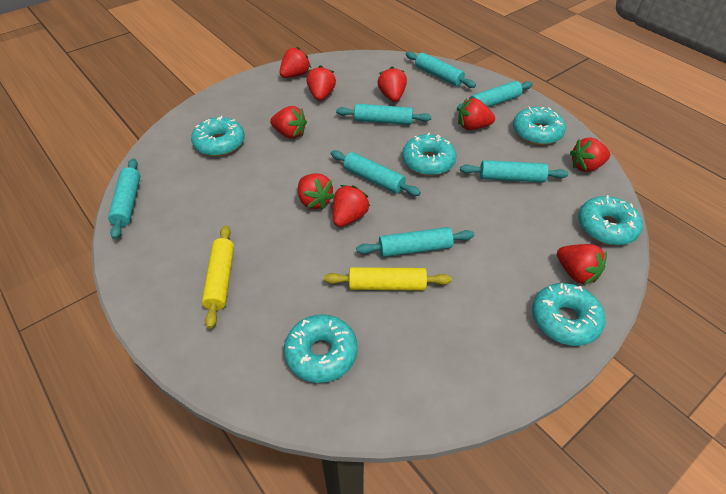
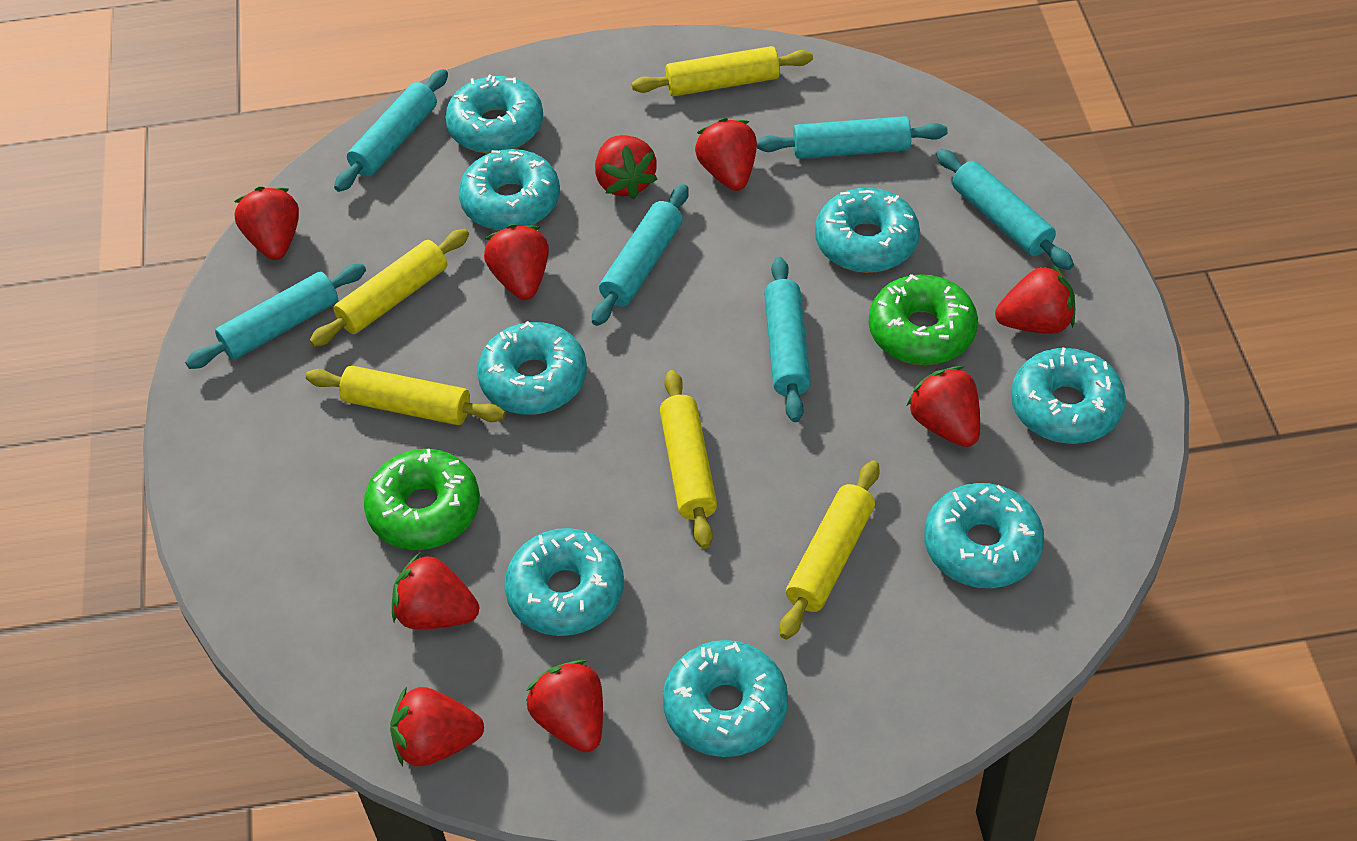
green donut: 0 -> 2
turquoise donut: 6 -> 8
turquoise rolling pin: 7 -> 6
yellow rolling pin: 2 -> 5

